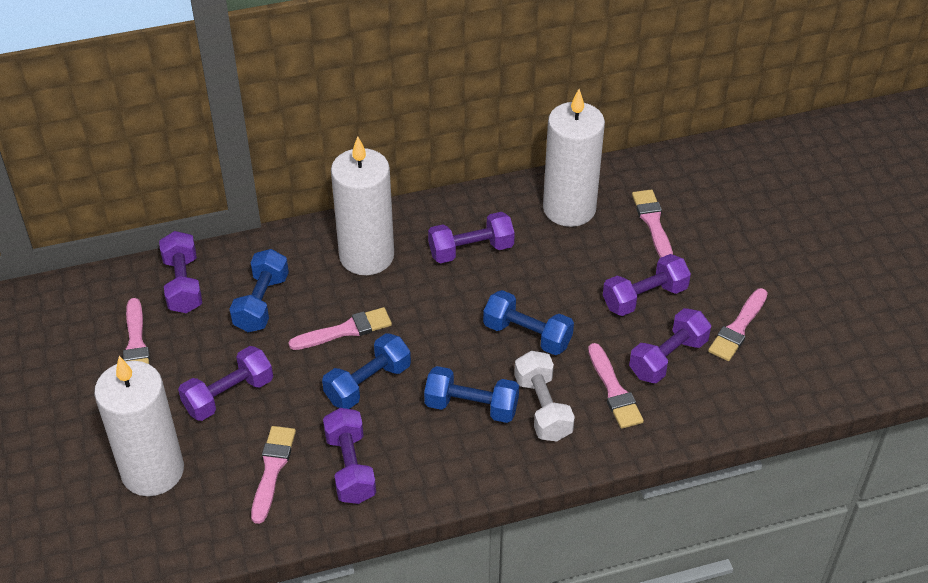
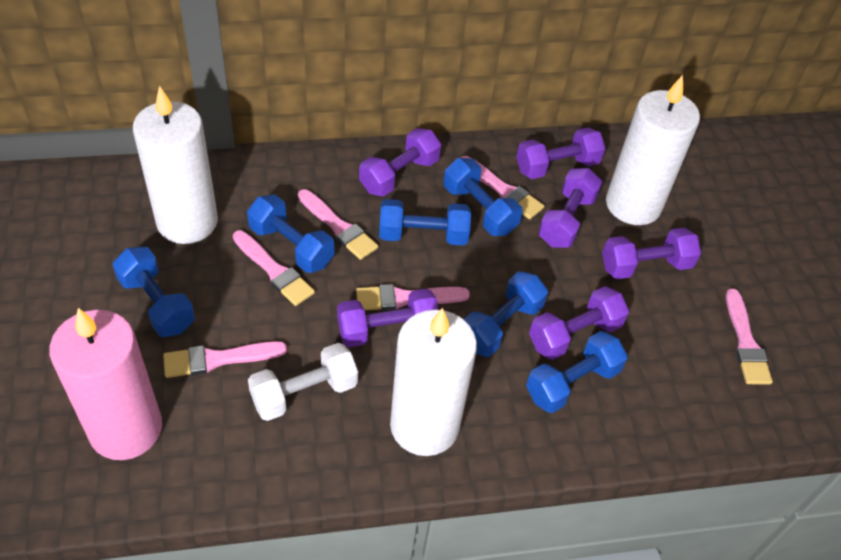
blue dumbbell: 4 -> 6
pink candle: 0 -> 1

